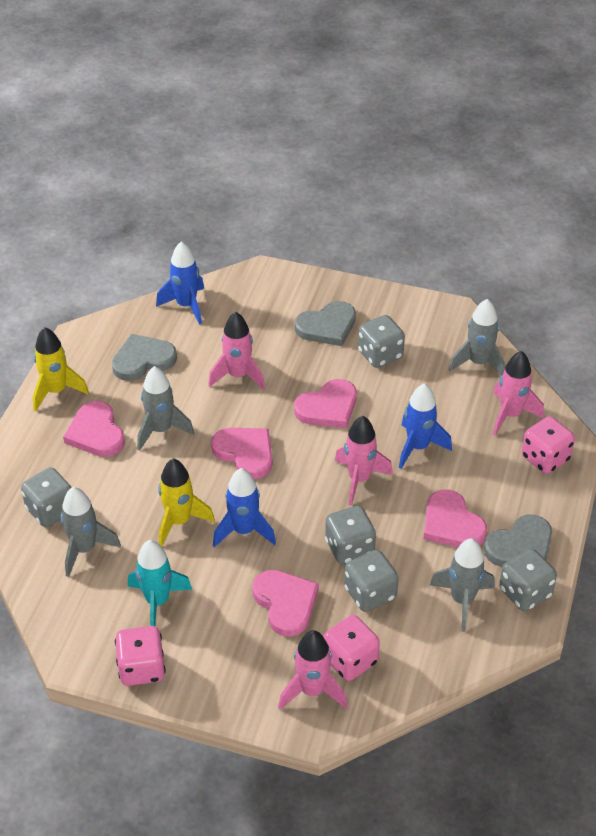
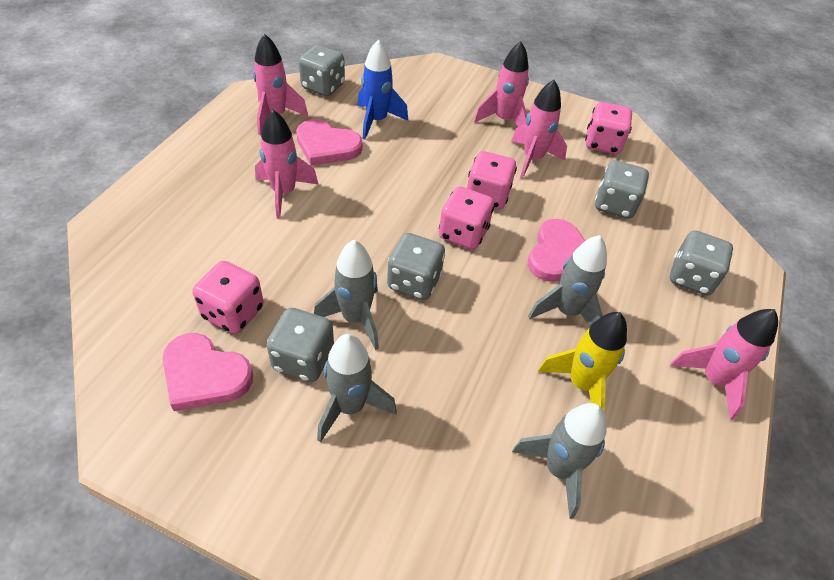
blue rocket: 3 -> 1
grey heart: 3 -> 0
pink dice: 3 -> 4
pink heart: 5 -> 3
pink rocket: 4 -> 5
turquoise rocket: 1 -> 0
yellow rocket: 2 -> 1

